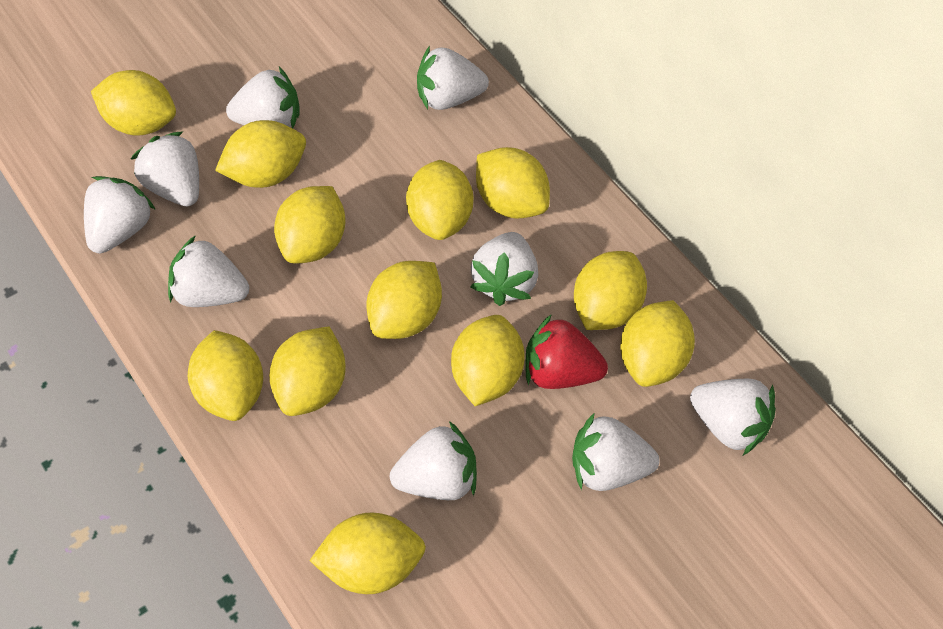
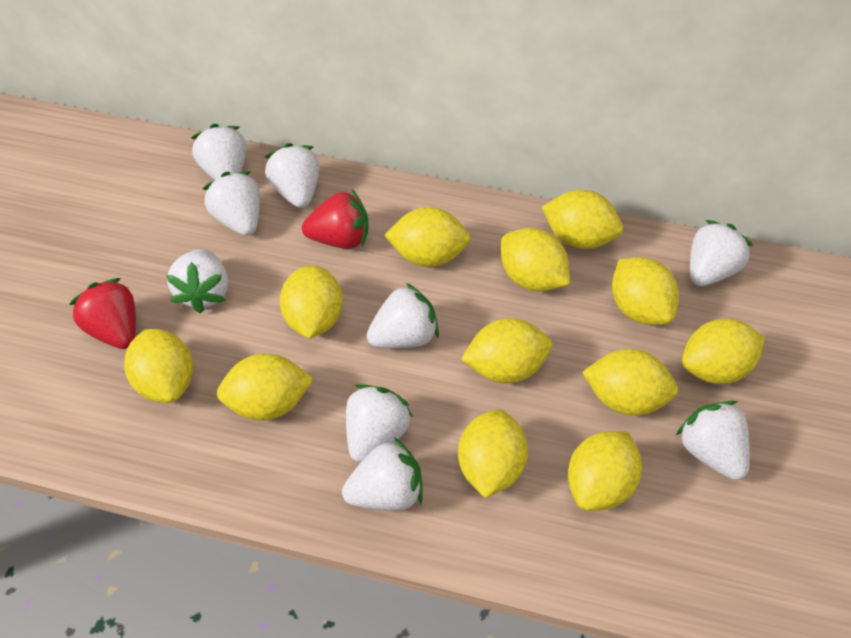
red strawberry: 1 -> 2

